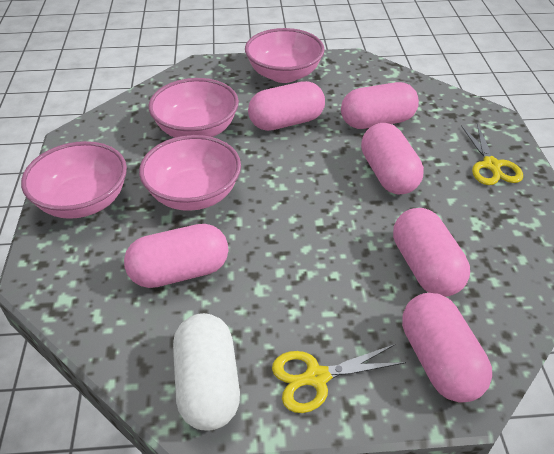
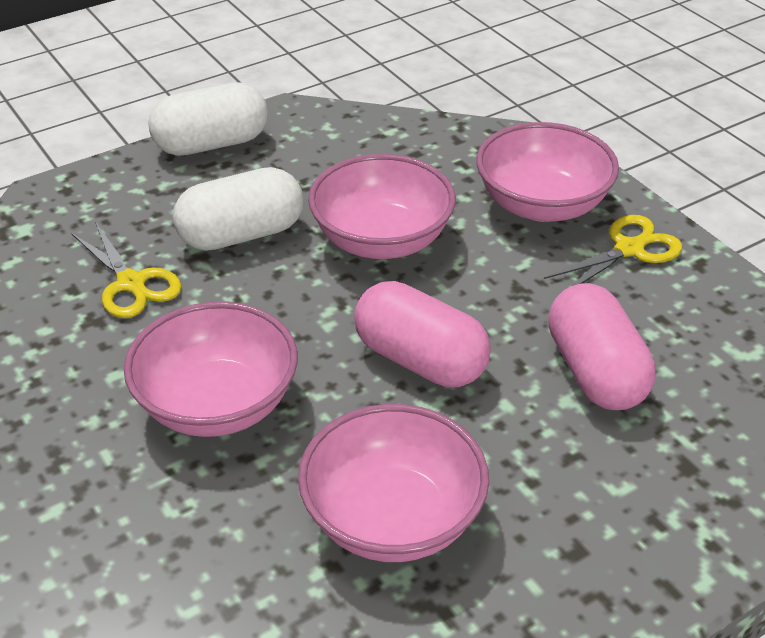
pink capsule: 6 -> 2
white capsule: 1 -> 2

